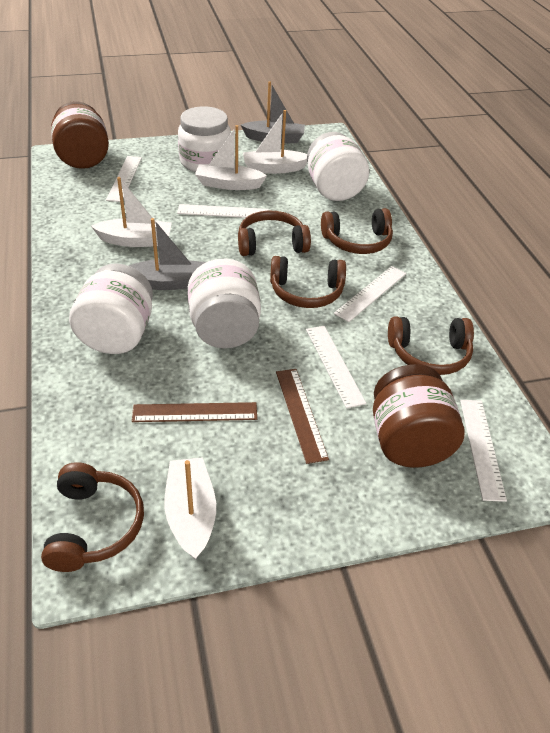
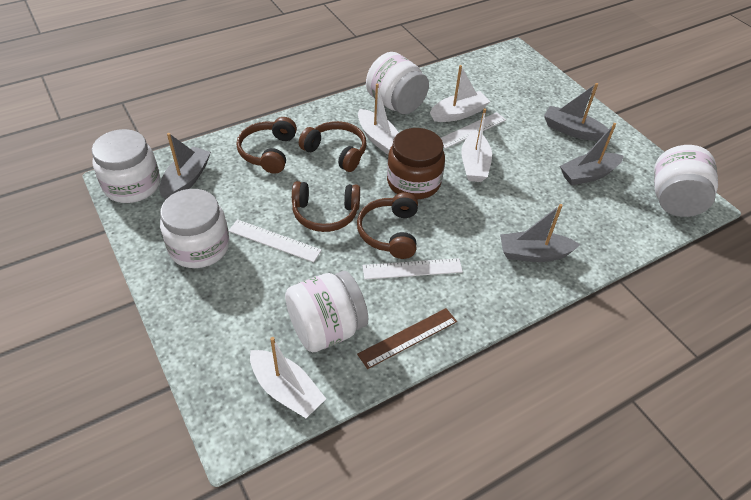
brown headphones: 5 -> 4
brown jar: 2 -> 1
brown ruler: 2 -> 1
grey boat: 2 -> 4
white jar: 4 -> 5
white ruler: 5 -> 3

